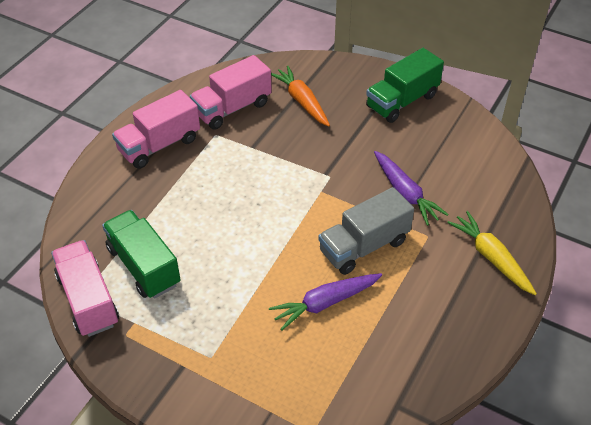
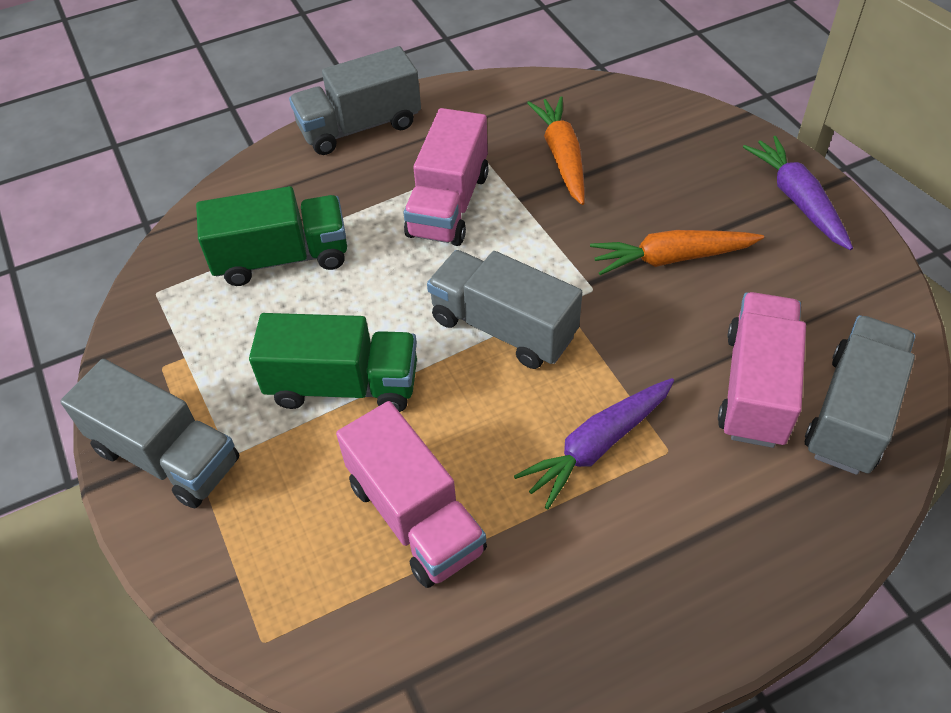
grey truck: 1 -> 4
orange carrot: 1 -> 2
yellow carrot: 1 -> 0

